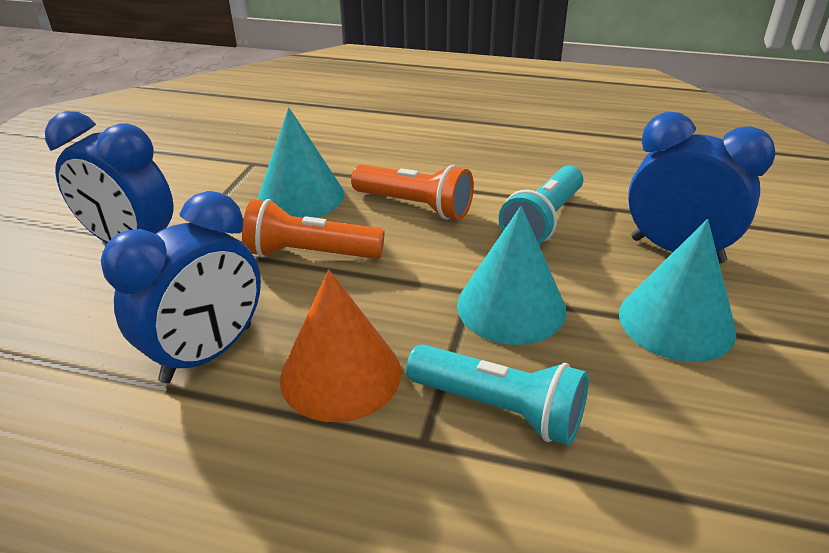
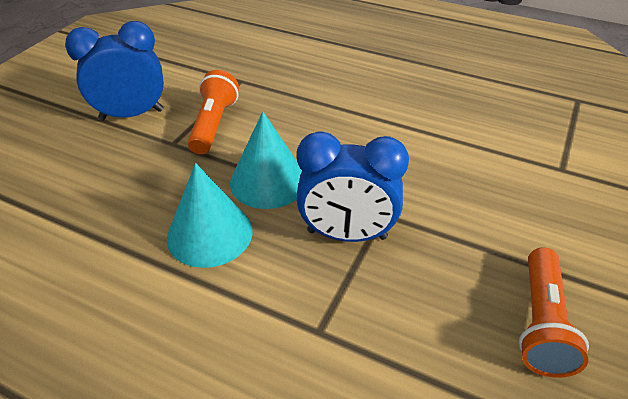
blue clock: 3 -> 2
orange cone: 1 -> 0
turquoise cone: 3 -> 2
turquoise flashlight: 2 -> 0

